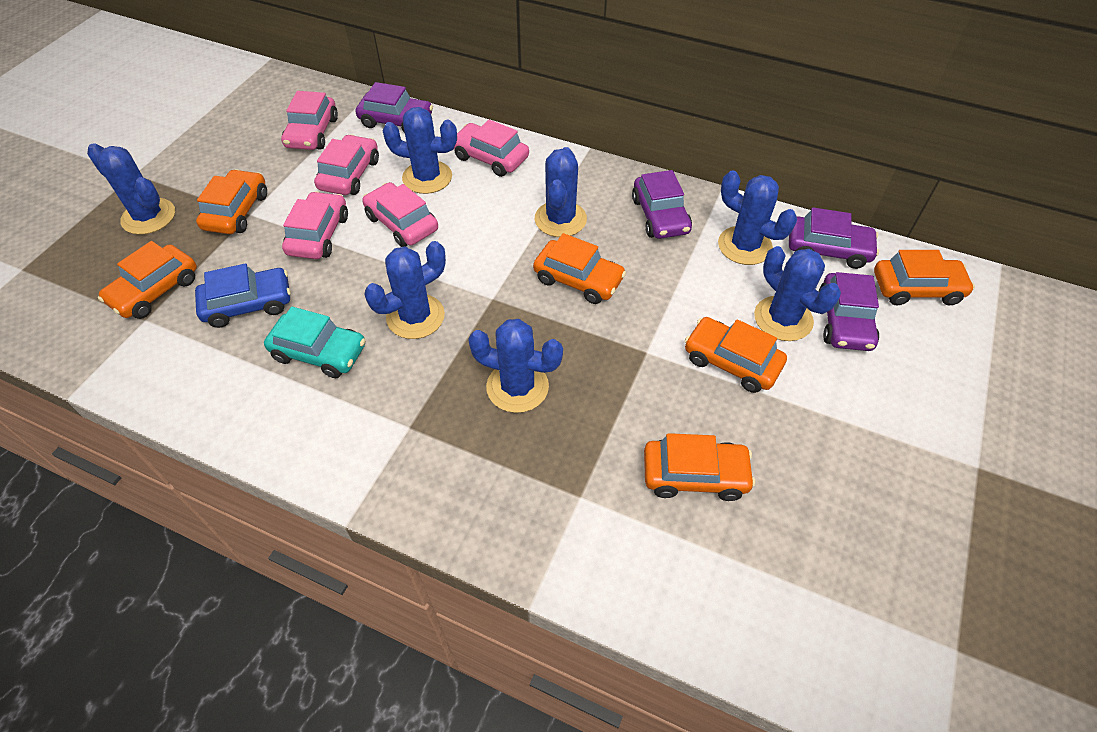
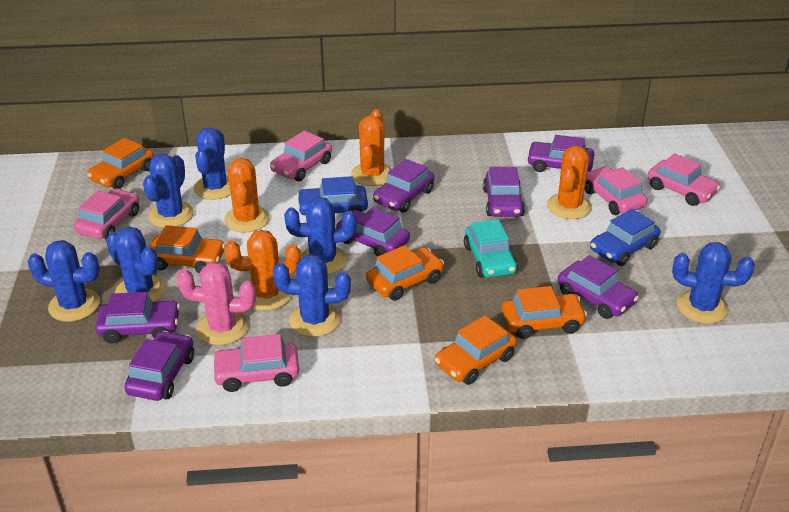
blue car: 1 -> 2
orange cactus: 0 -> 4
orange car: 6 -> 5
pink cactus: 0 -> 1
purple car: 4 -> 7

